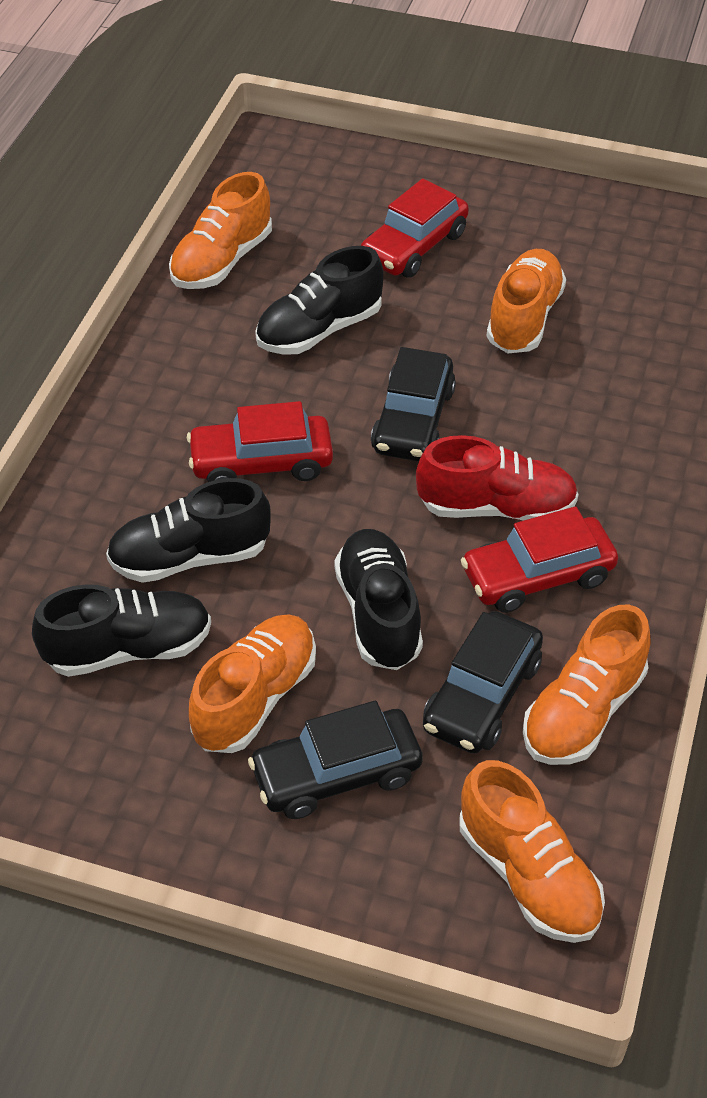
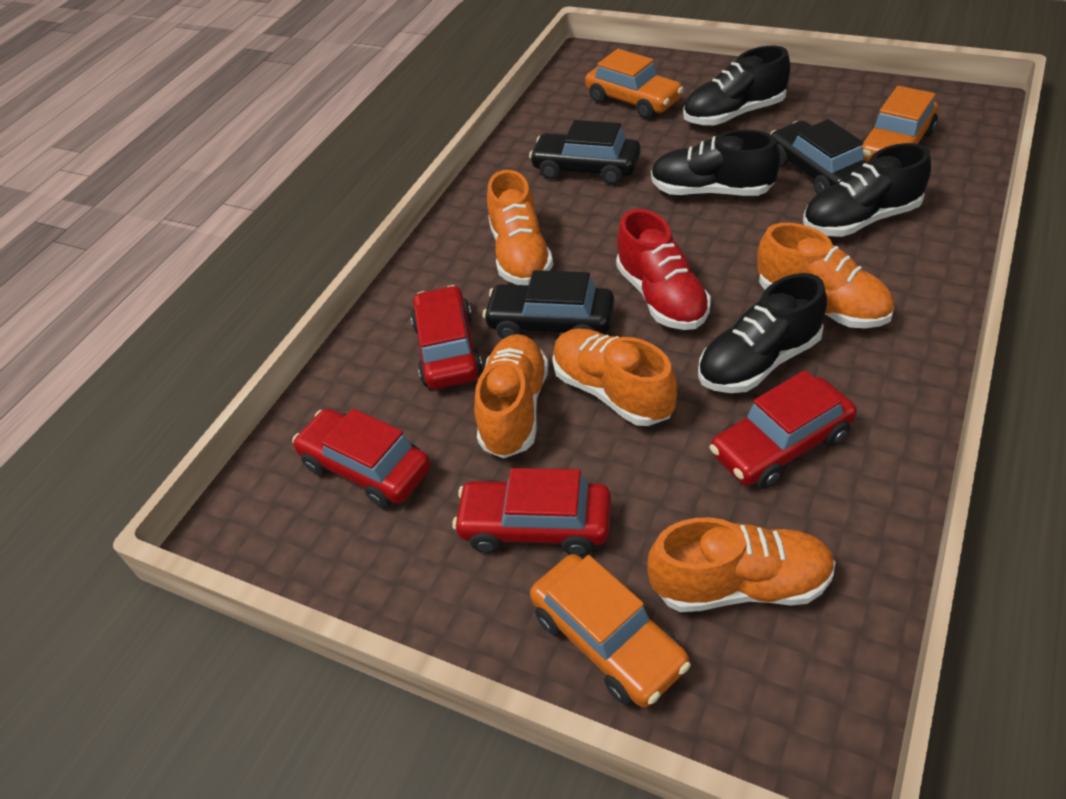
orange car: 0 -> 3
red car: 3 -> 4

